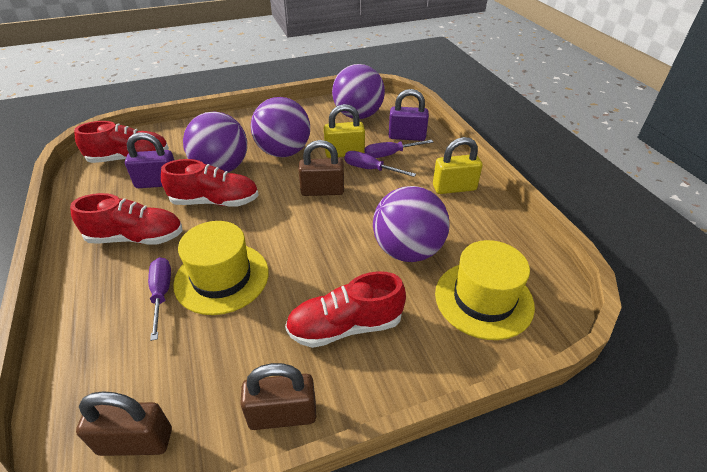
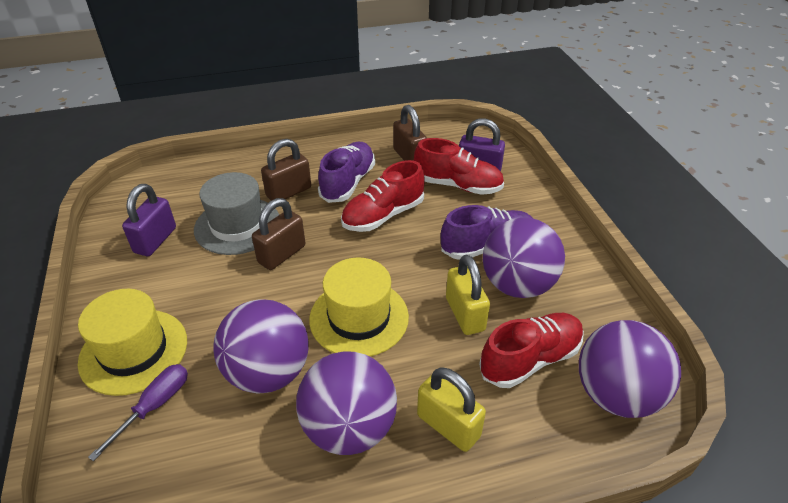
grey hat: 0 -> 1
purple screwdriver: 3 -> 1
purple shoe: 0 -> 2
red shoe: 4 -> 3

